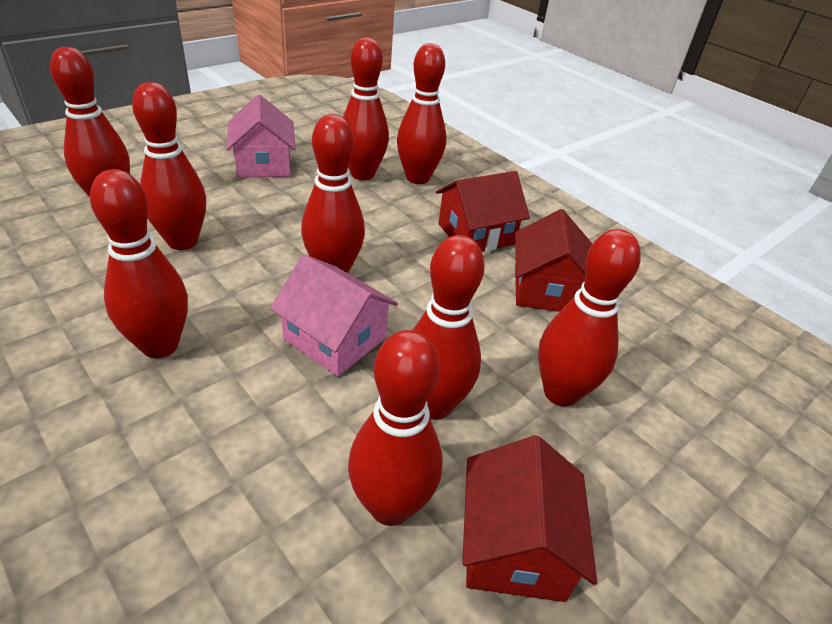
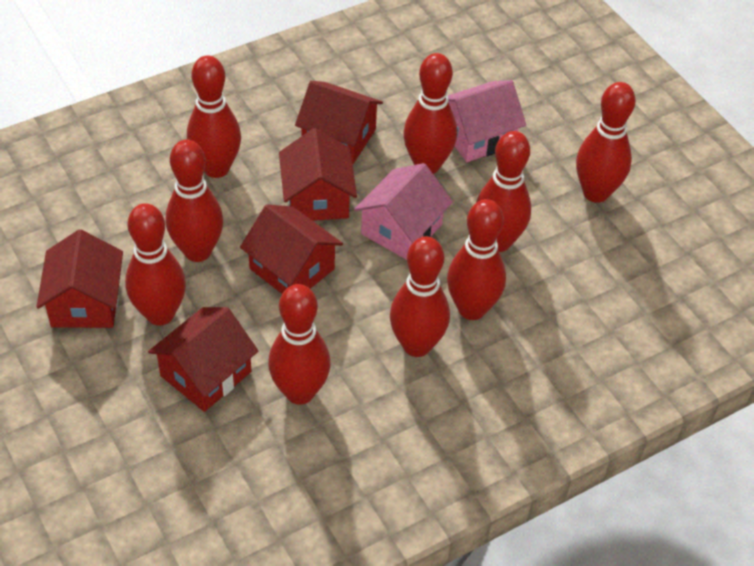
red house: 3 -> 5

